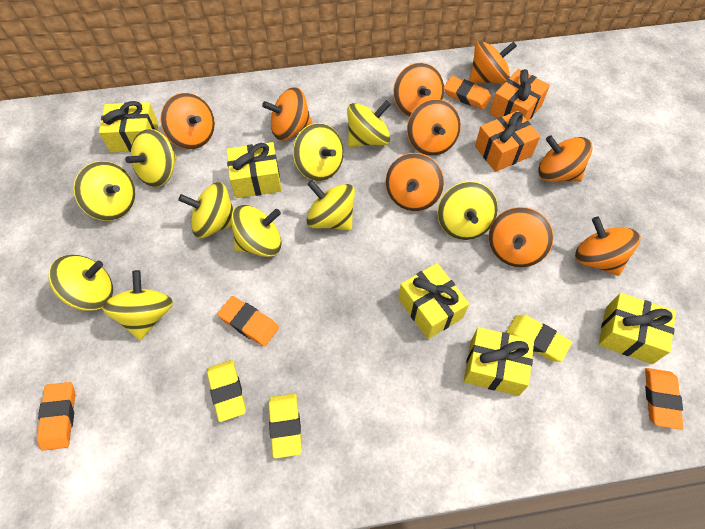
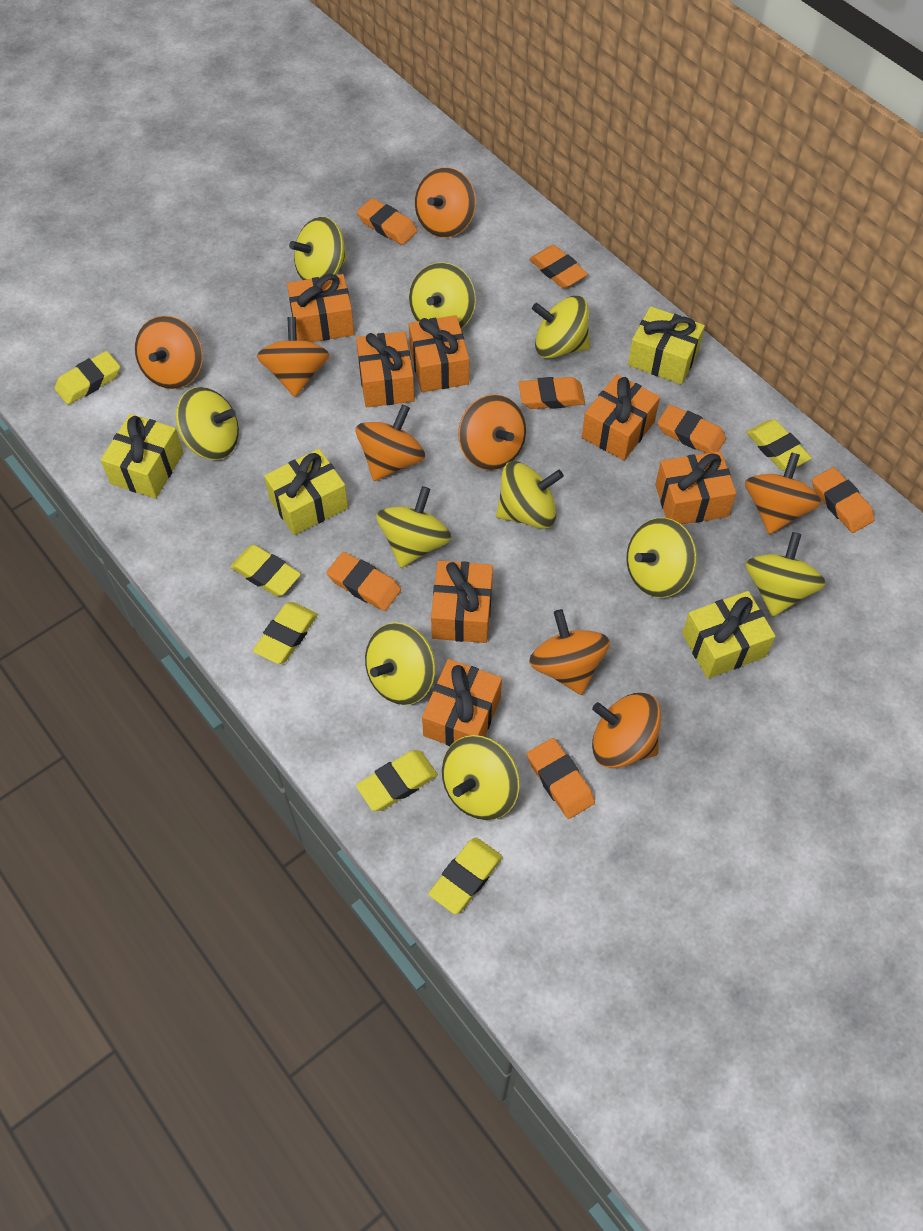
orange eraser: 4 -> 7
orange gift: 2 -> 7
orange spinning top: 9 -> 8
yellow eraser: 3 -> 6
yellow gift: 5 -> 4

